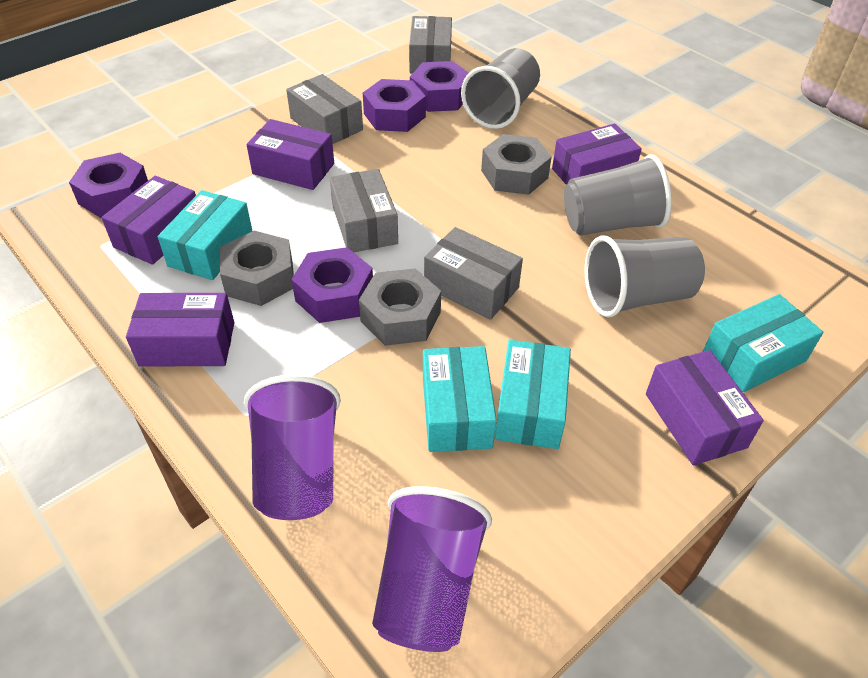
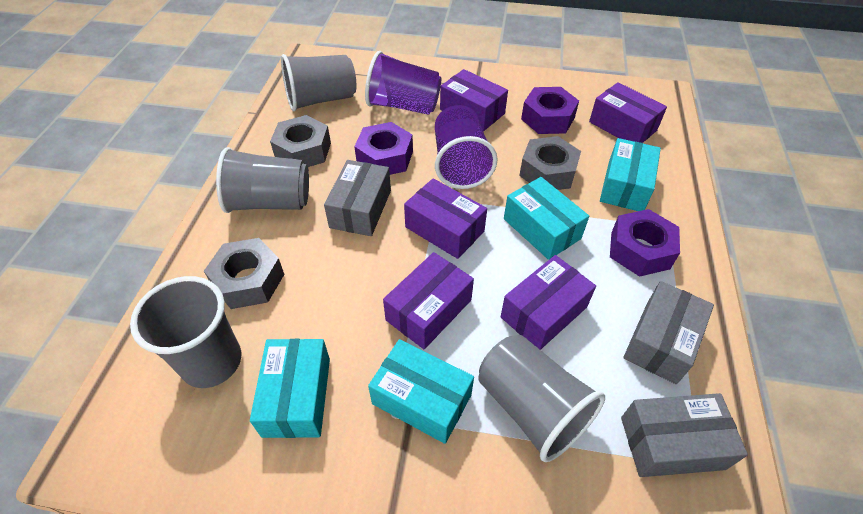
grey box: 4 -> 3
grey cup: 3 -> 4
purple nut: 4 -> 3

